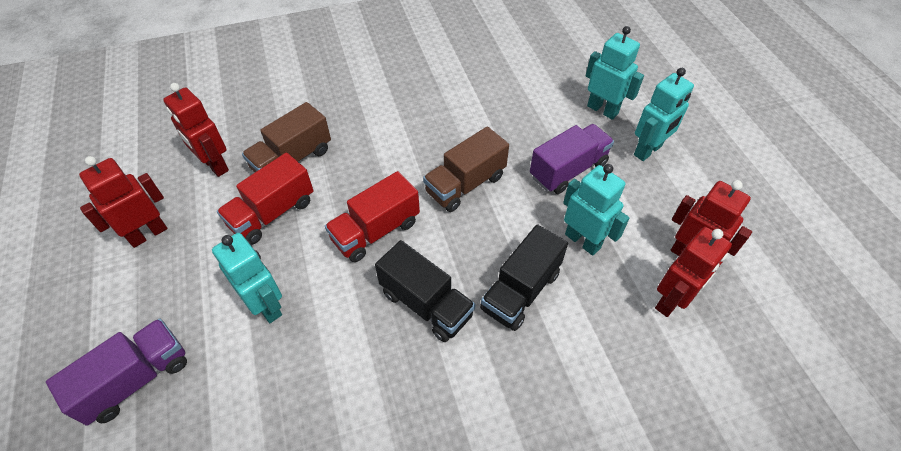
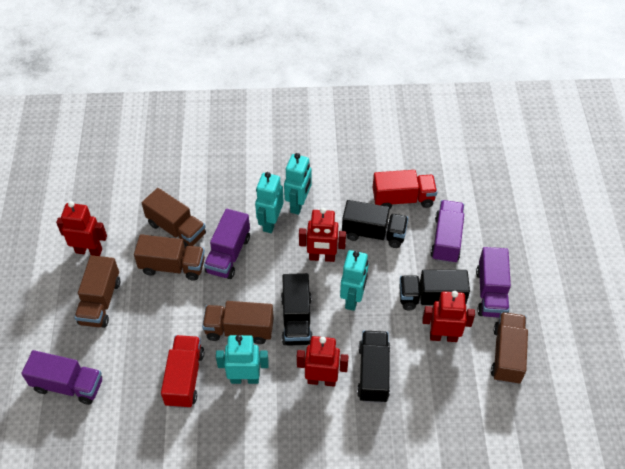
black truck: 2 -> 4
brown truck: 2 -> 5
purple truck: 2 -> 4

